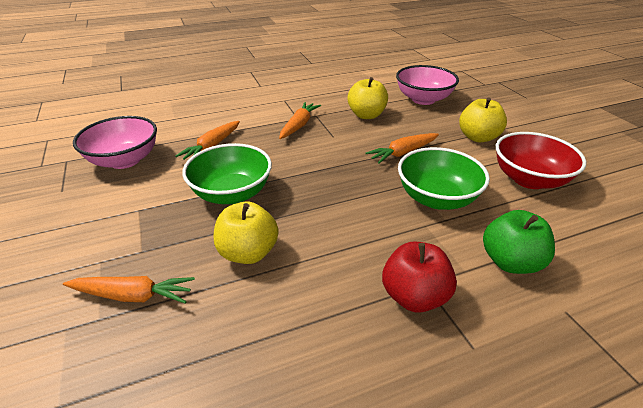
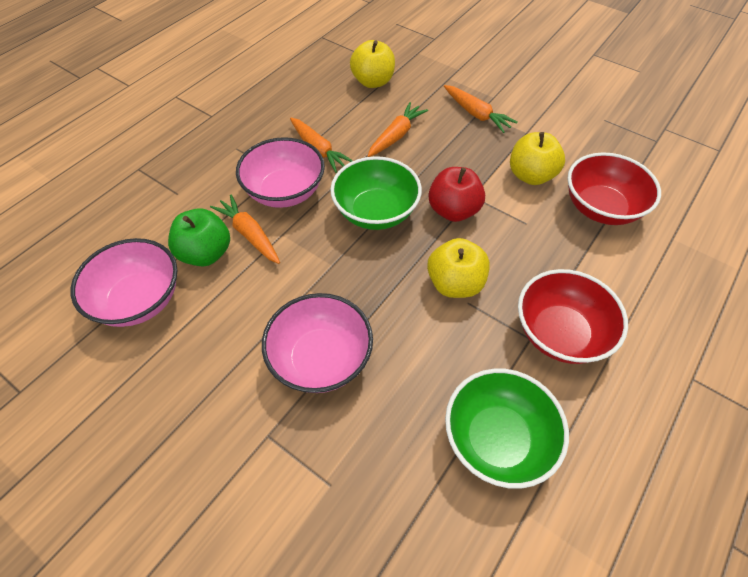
pink bowl: 2 -> 3
red bowl: 1 -> 2

